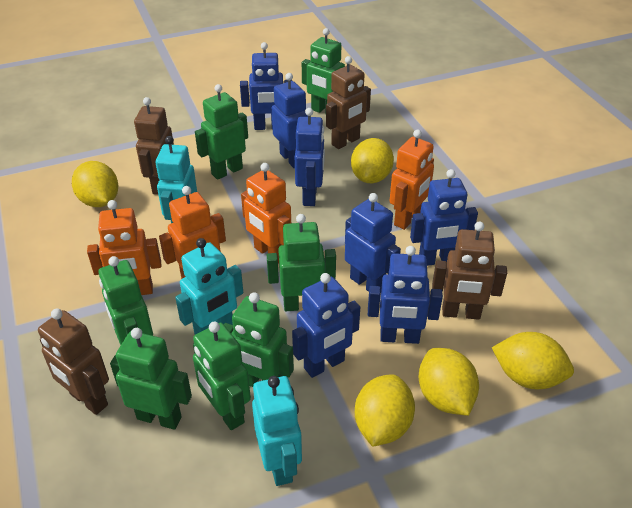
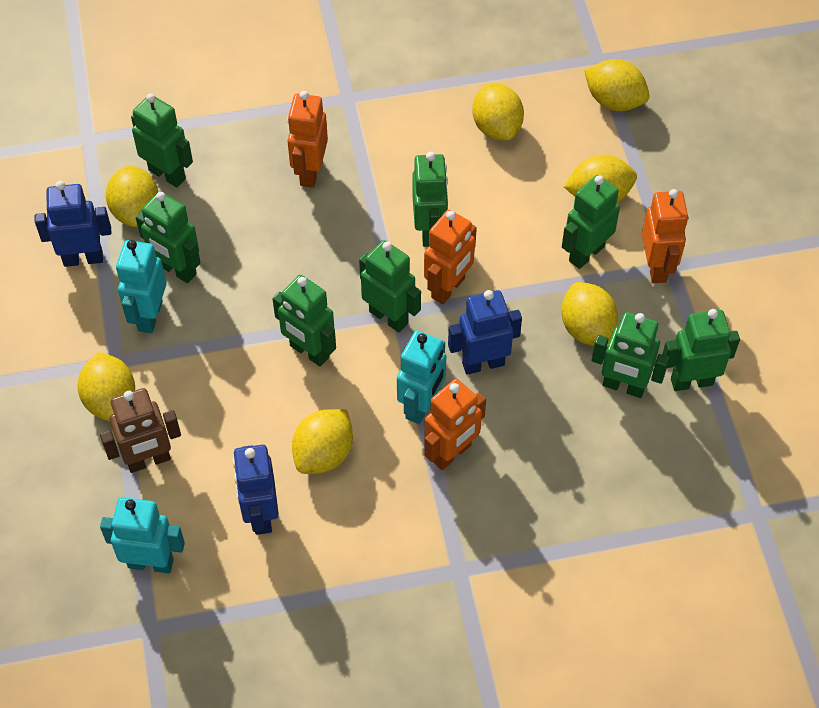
blue robot: 7 -> 3
brown robot: 4 -> 1
green robot: 7 -> 8
yellow lemon: 5 -> 7

